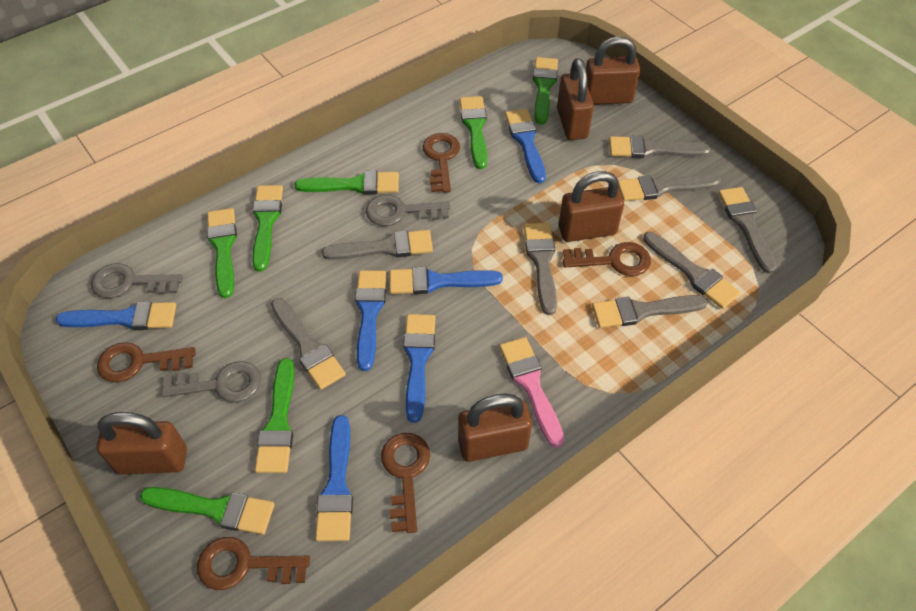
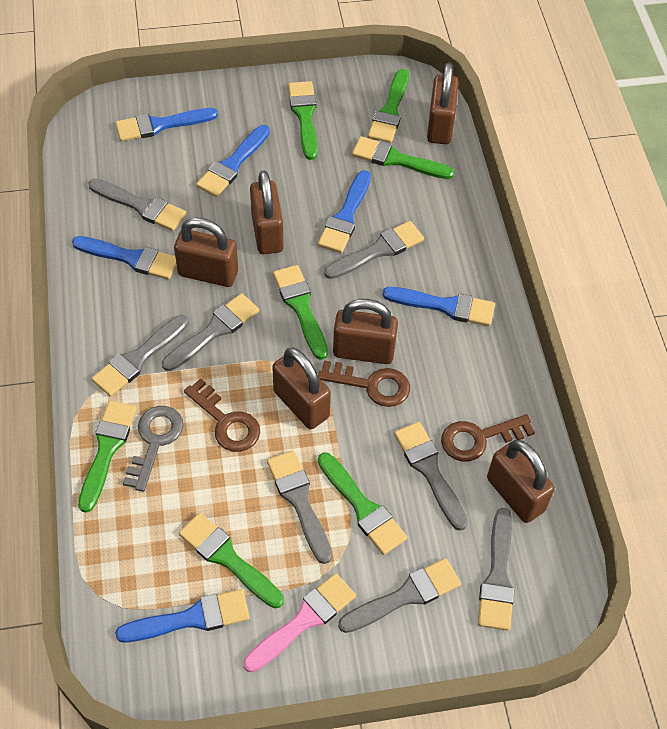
brown key: 5 -> 3
brown padlock: 5 -> 6
grey key: 3 -> 1

